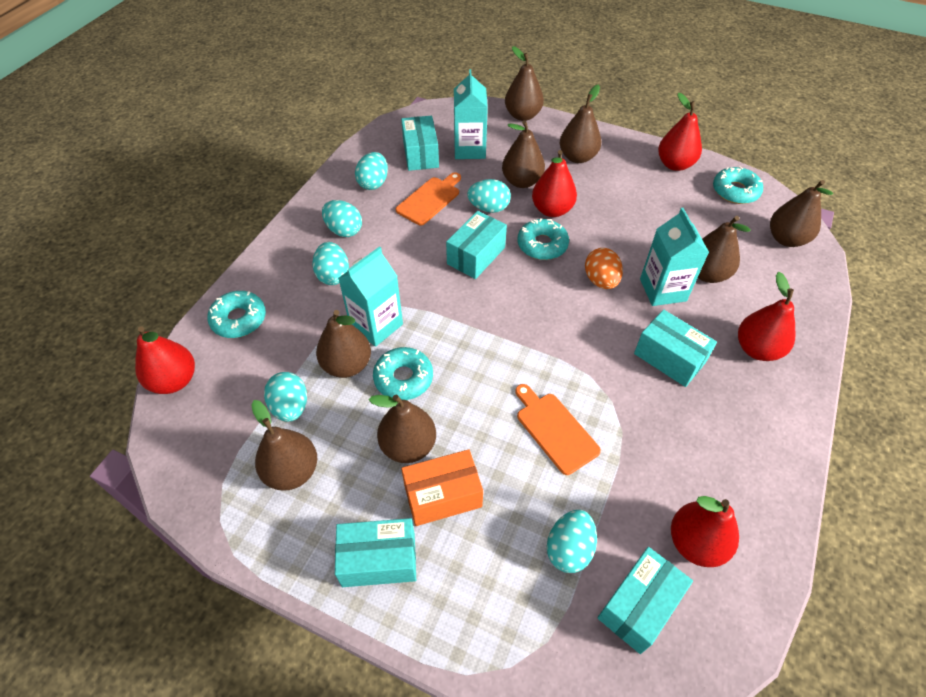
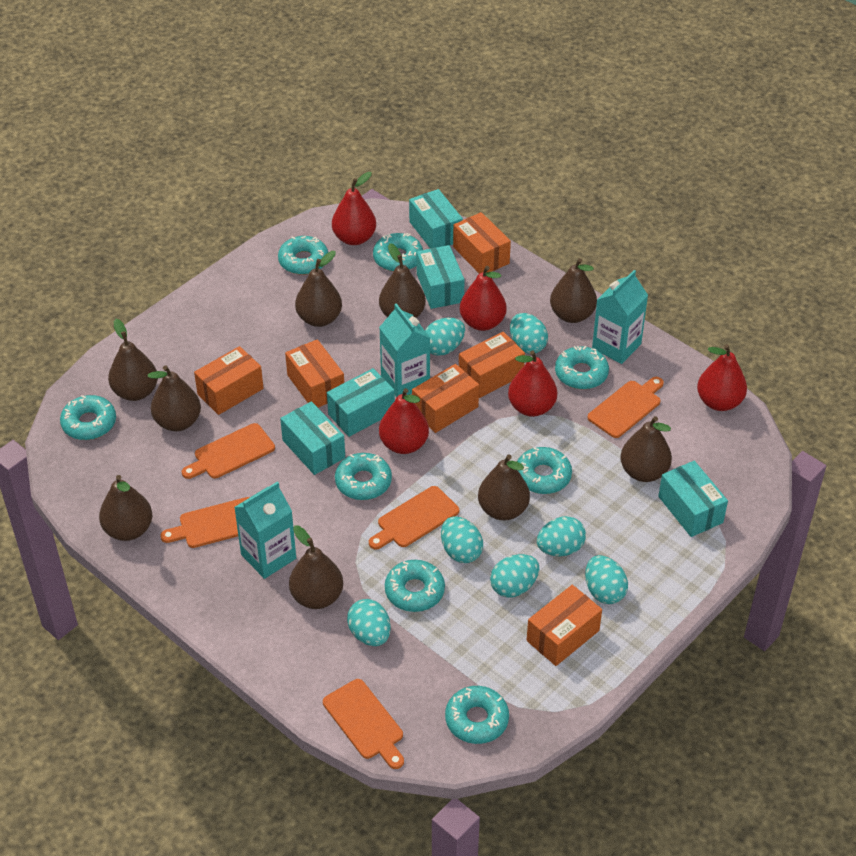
brown pear: 8 -> 9
orange box: 1 -> 6
orange cutting board: 2 -> 5
orange egg: 1 -> 0
turquoise donut: 4 -> 8
turquoise egg: 6 -> 7

